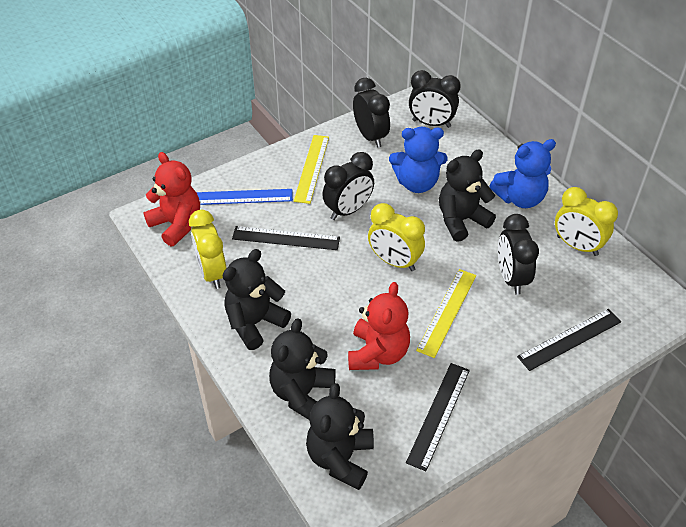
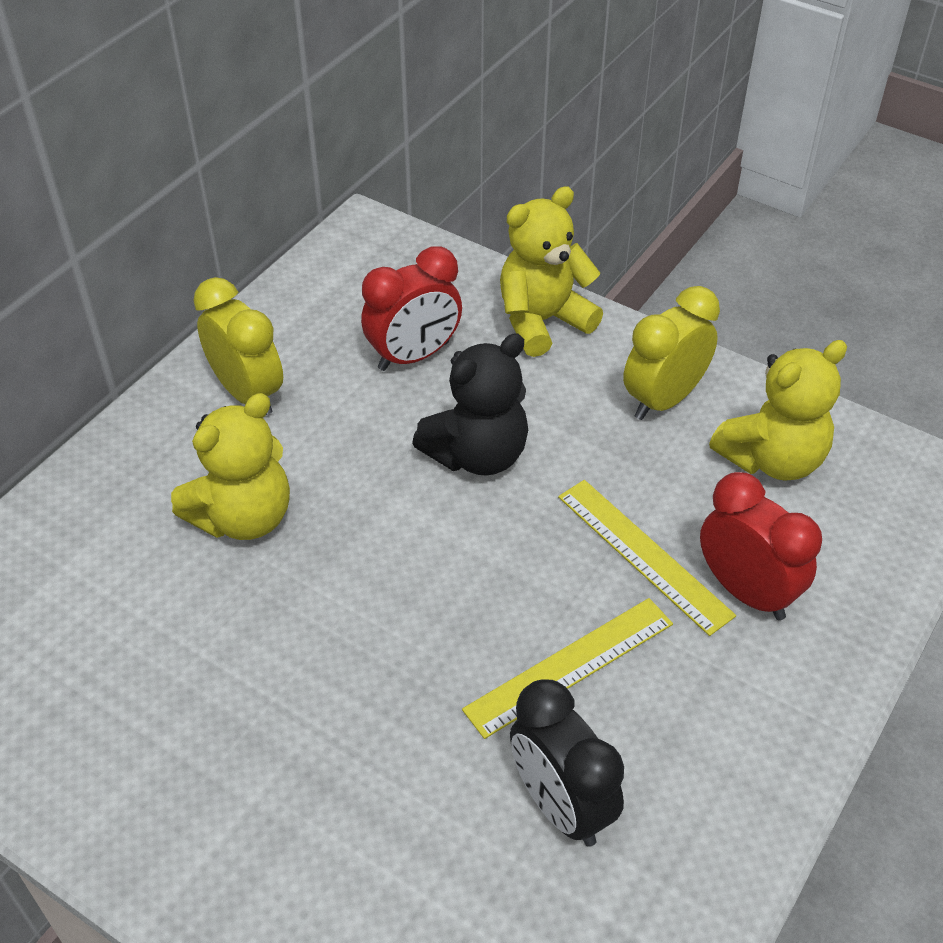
black clock: 4 -> 1
black ruler: 3 -> 0
black teddy bear: 4 -> 1
blue ruler: 1 -> 0
blue teddy bear: 2 -> 0
red clock: 0 -> 2
red teddy bear: 2 -> 0
yellow clock: 3 -> 2
yellow teddy bear: 0 -> 3

